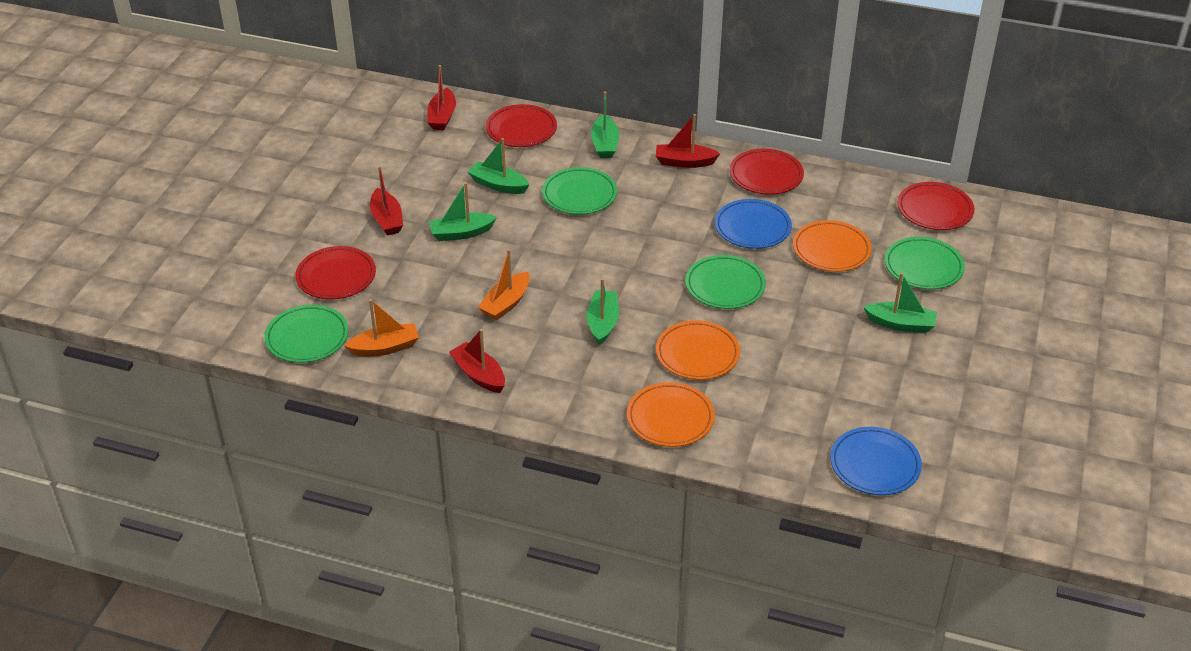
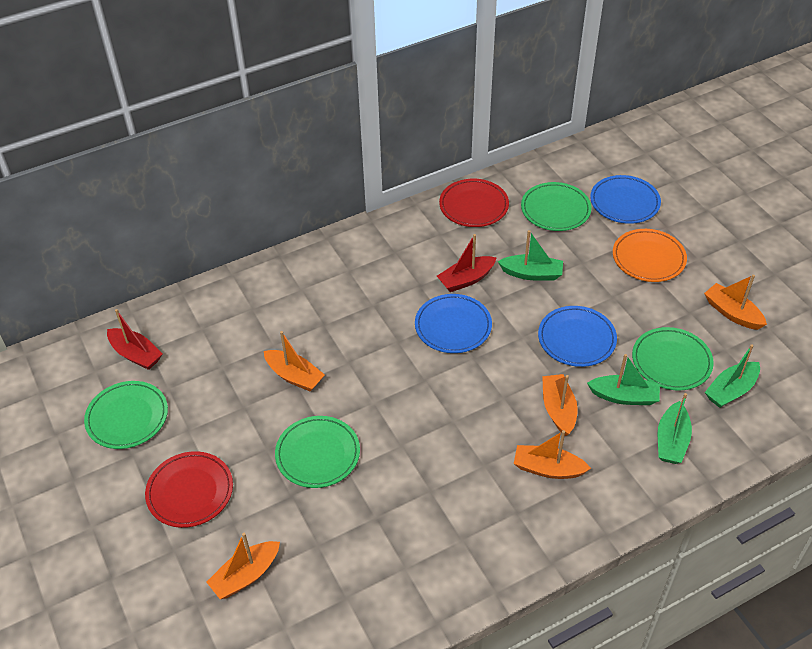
blue plate: 2 -> 3
green boat: 5 -> 4
orange boat: 2 -> 5
orange plate: 3 -> 1
red boat: 4 -> 2
red plate: 4 -> 2

